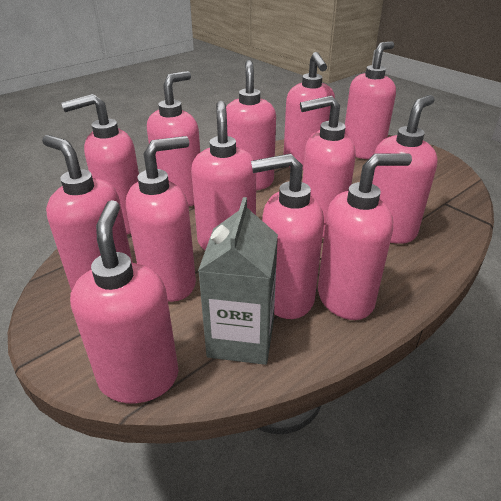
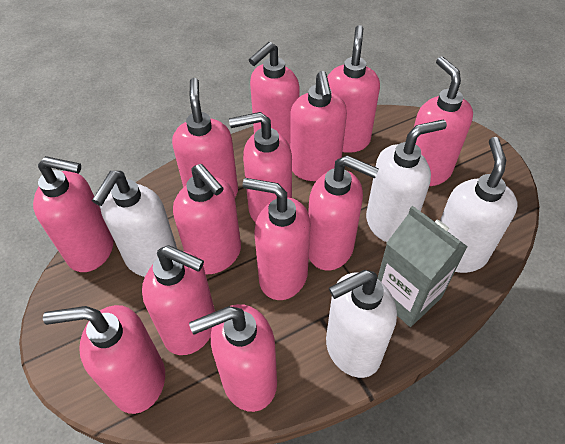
white soap dispenser: 0 -> 4

